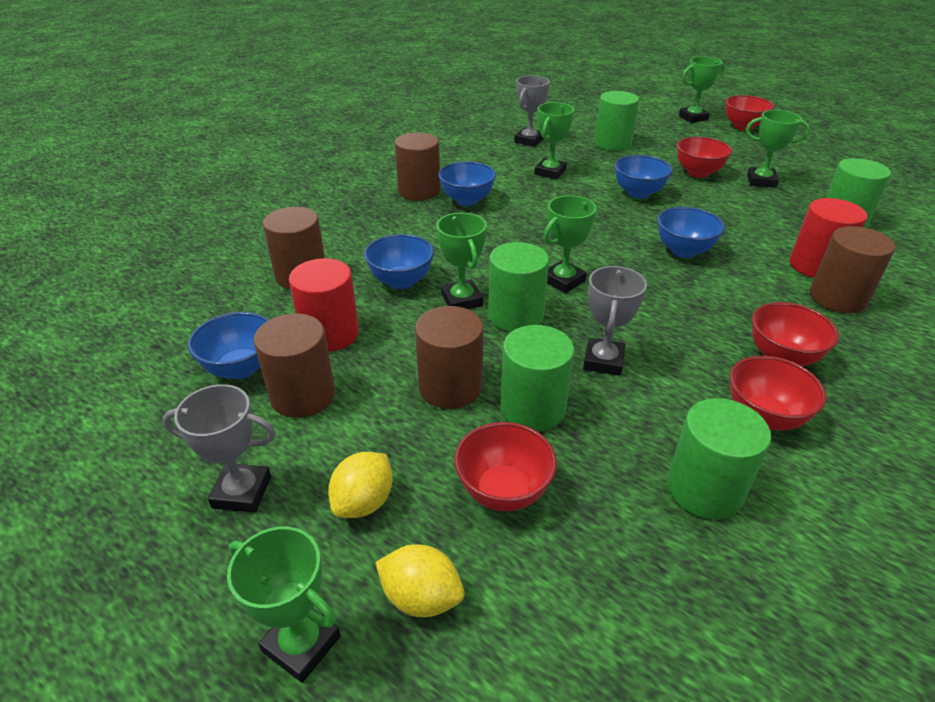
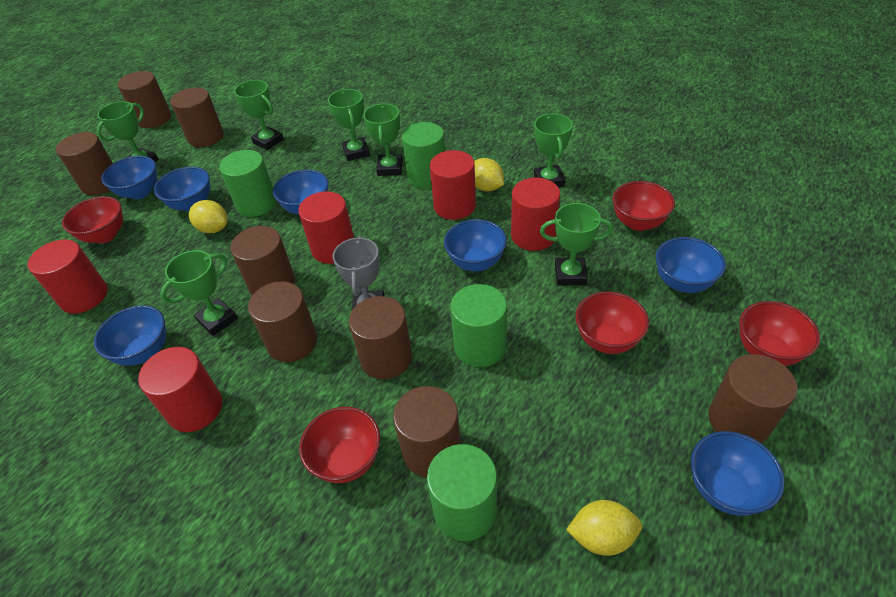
blue bowl: 5 -> 7
brown cylinder: 5 -> 8
green cylinder: 5 -> 4
green trophy: 6 -> 7
grey trophy: 3 -> 1
red cylinder: 2 -> 5
yellow lemon: 2 -> 3

